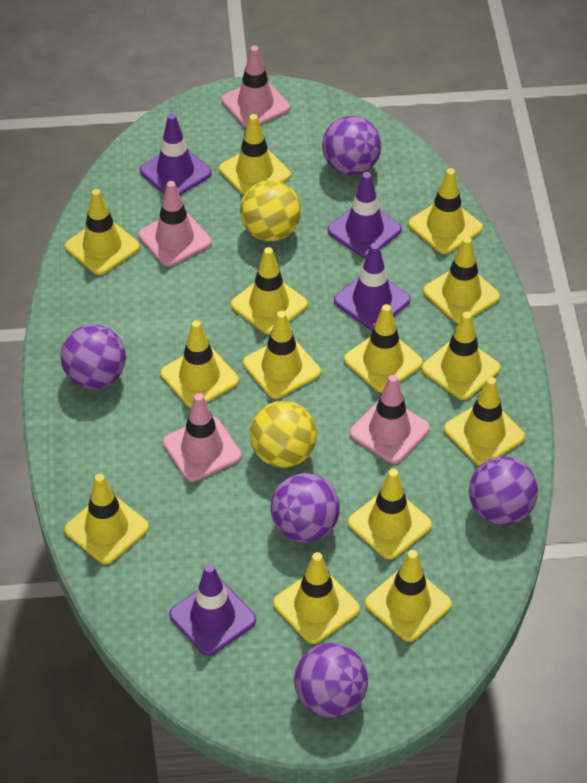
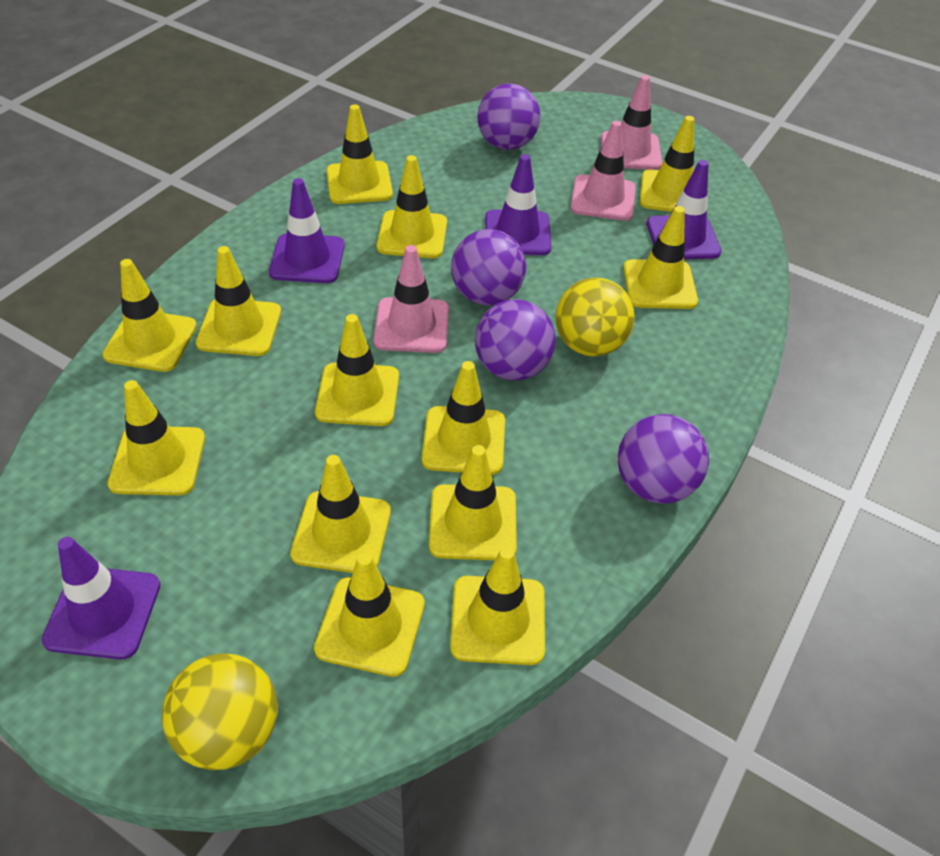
pink traffic cone: 4 -> 3
purple ball: 5 -> 4
yellow traffic cone: 14 -> 13

